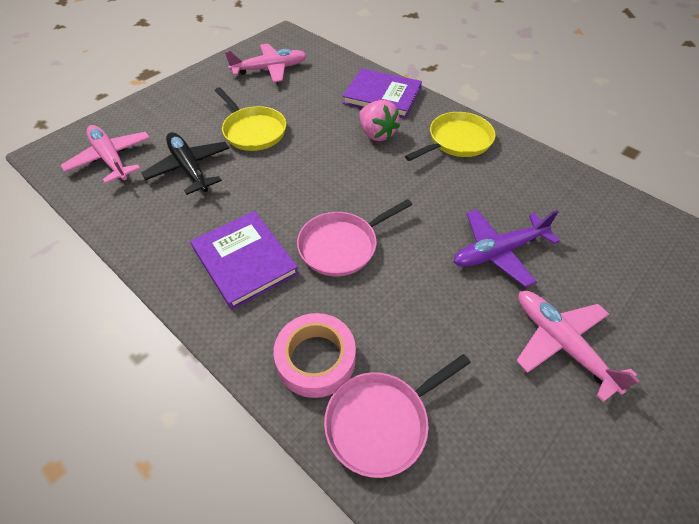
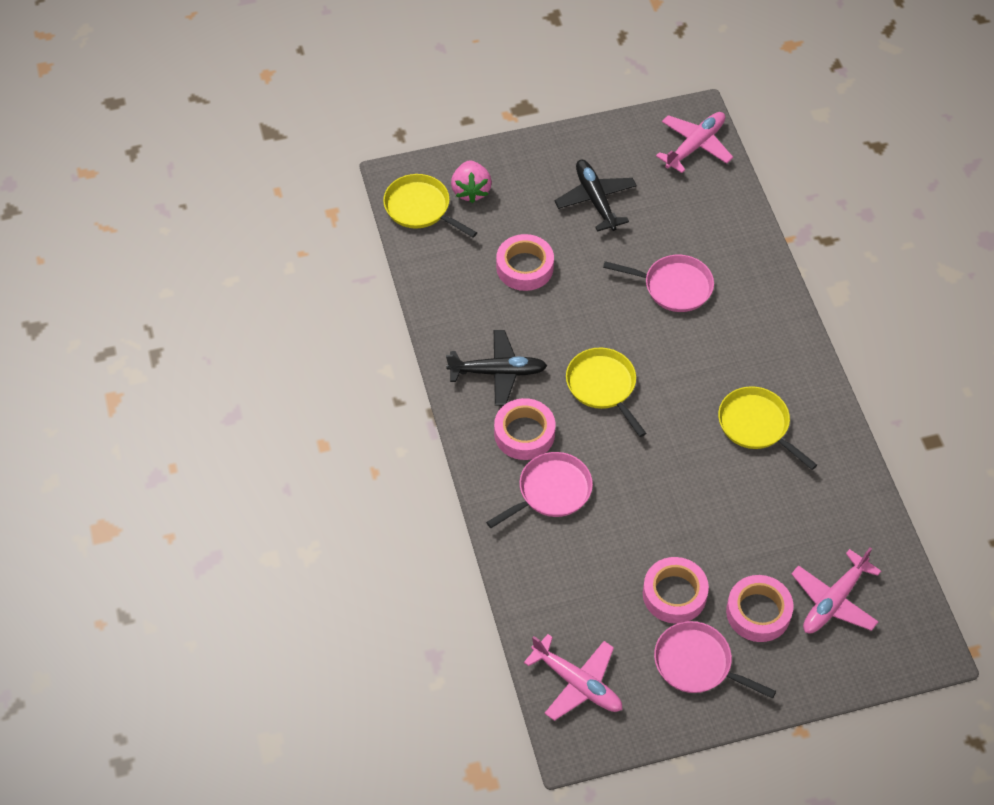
black plane: 1 -> 2
pink pan: 2 -> 3
pink tape: 1 -> 4
purple book: 2 -> 0
purple plane: 1 -> 0
yellow pan: 2 -> 3

